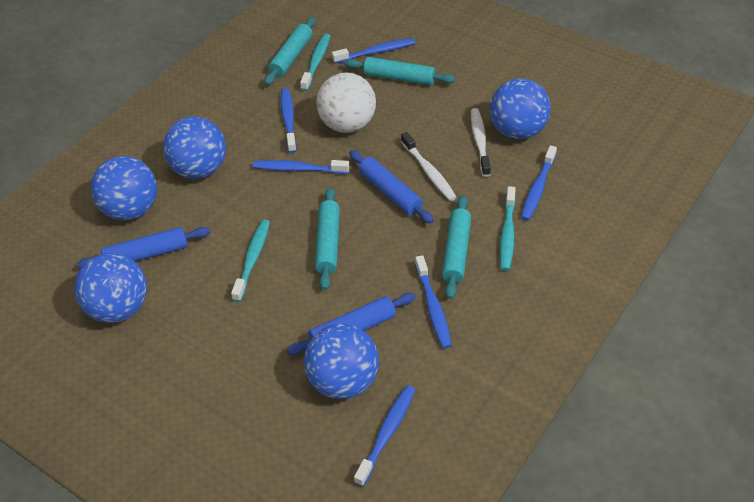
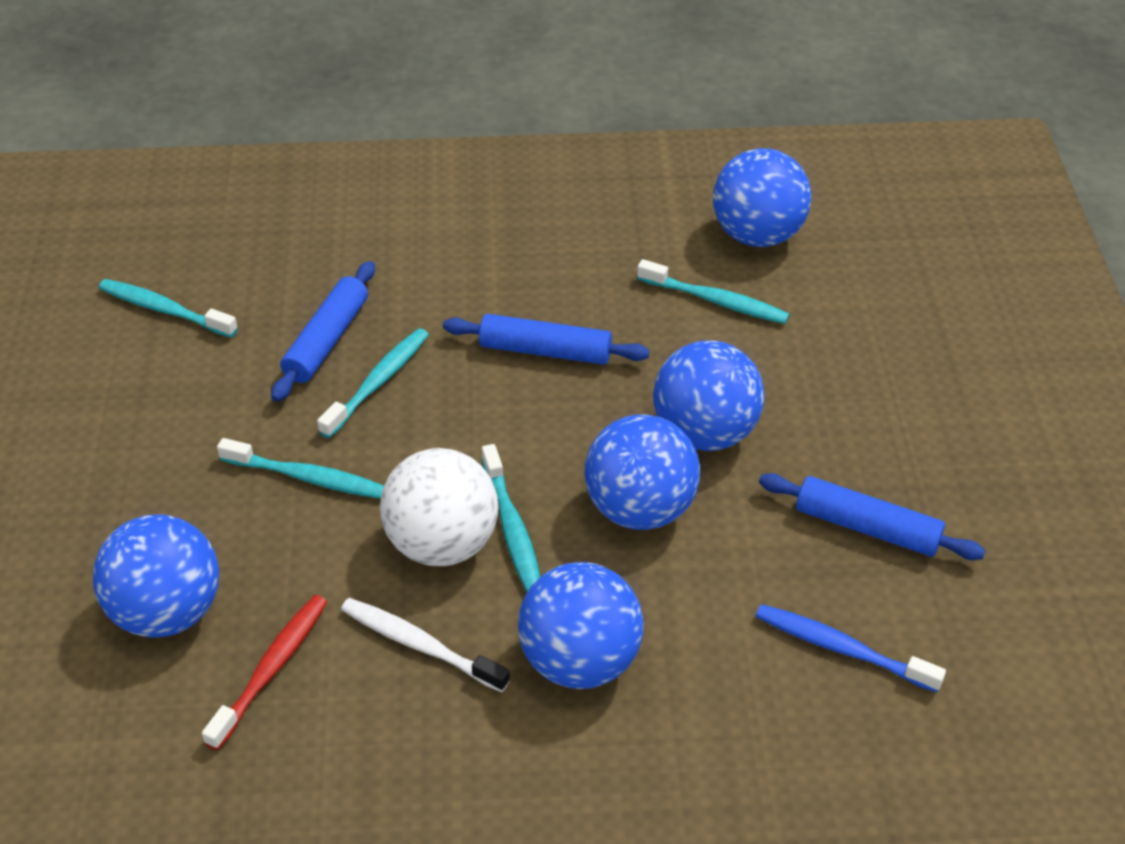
blue toothbrush: 6 -> 1
red toothbrush: 0 -> 1
turquoise rolling pin: 4 -> 0
turquoise toothbrush: 3 -> 5
white toothbrush: 2 -> 1

